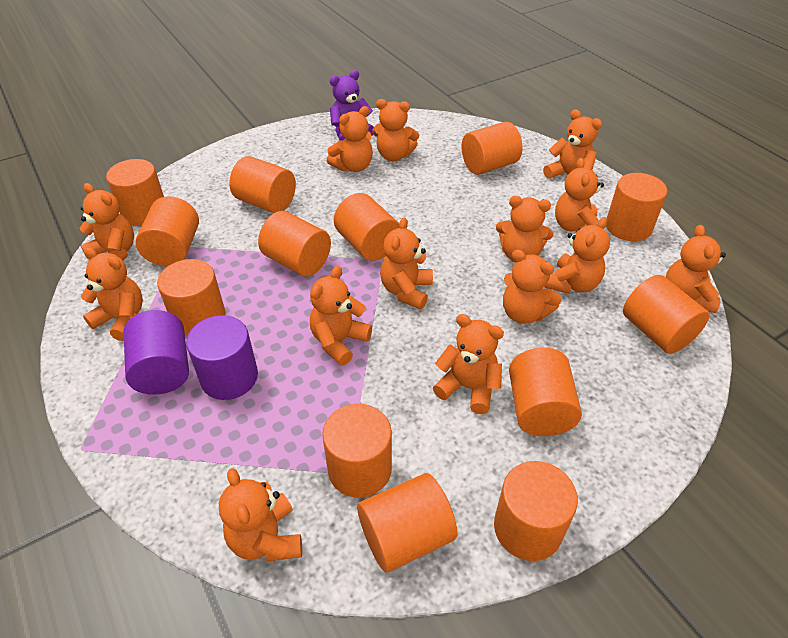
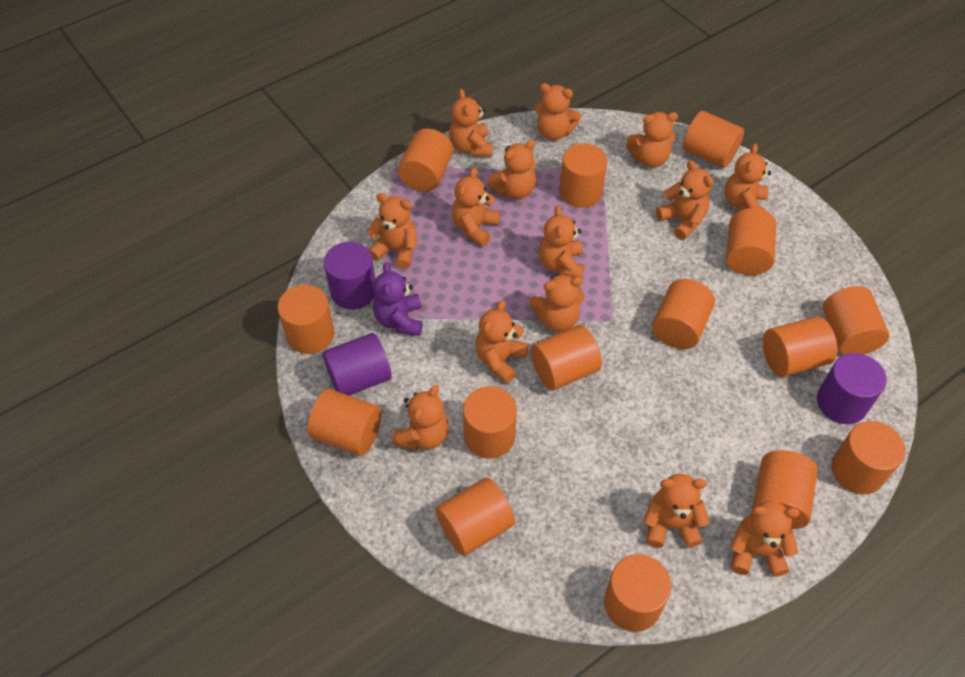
orange cylinder: 13 -> 15
purple cylinder: 2 -> 3

